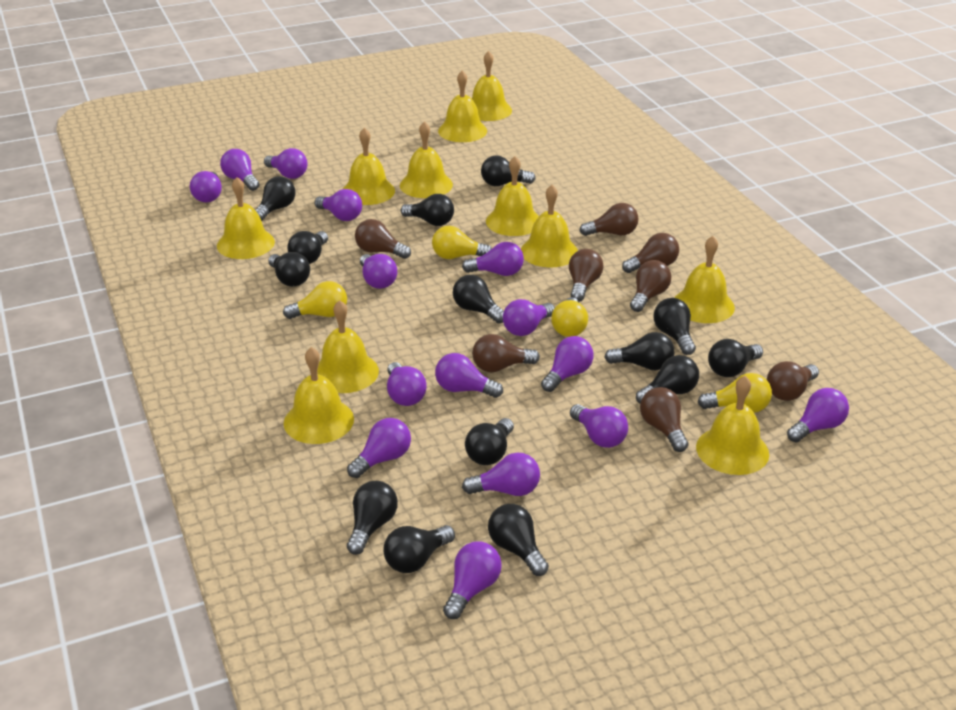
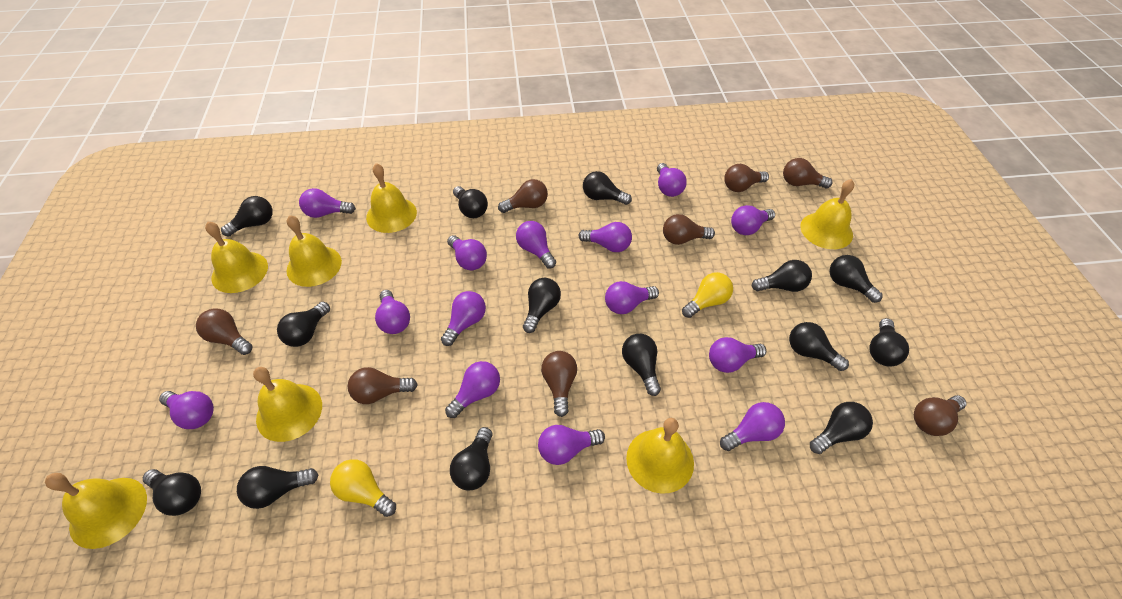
purple light bulb: 15 -> 14
yellow bell: 11 -> 7
yellow light bulb: 4 -> 2

